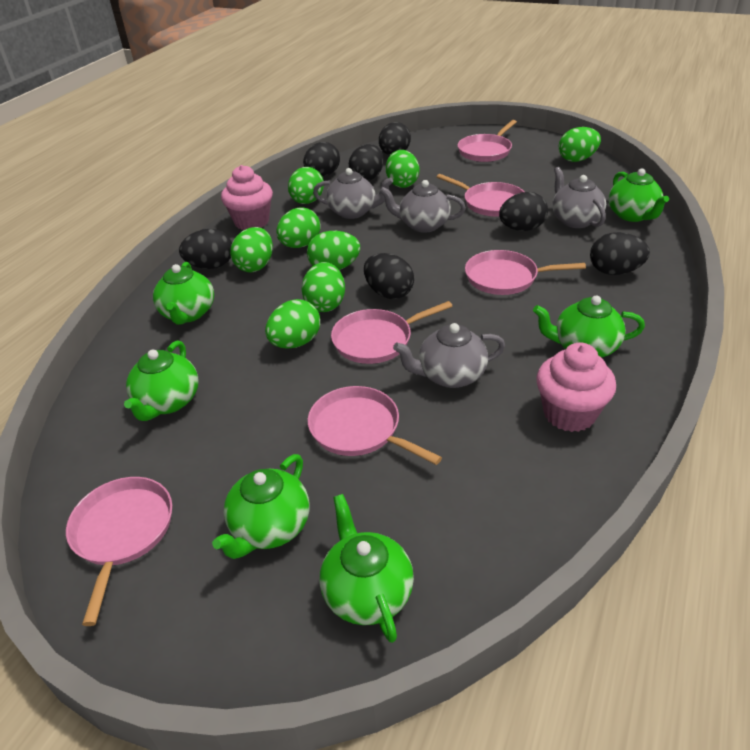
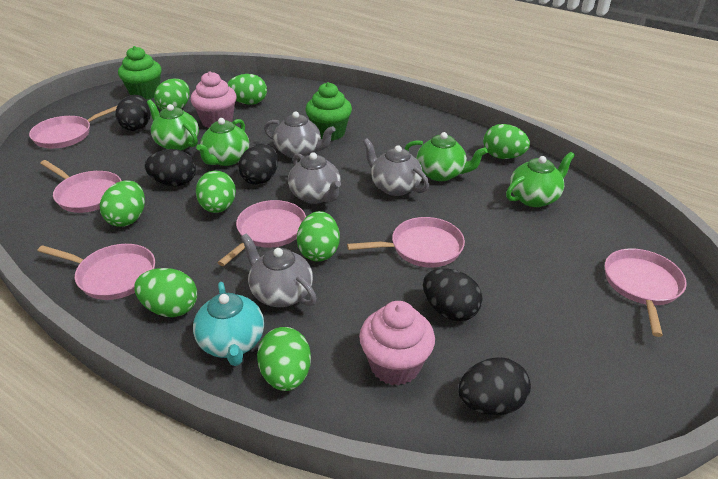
black egg: 7 -> 5
green cupcake: 0 -> 2
green teapot: 6 -> 4
turquoise teapot: 0 -> 1

